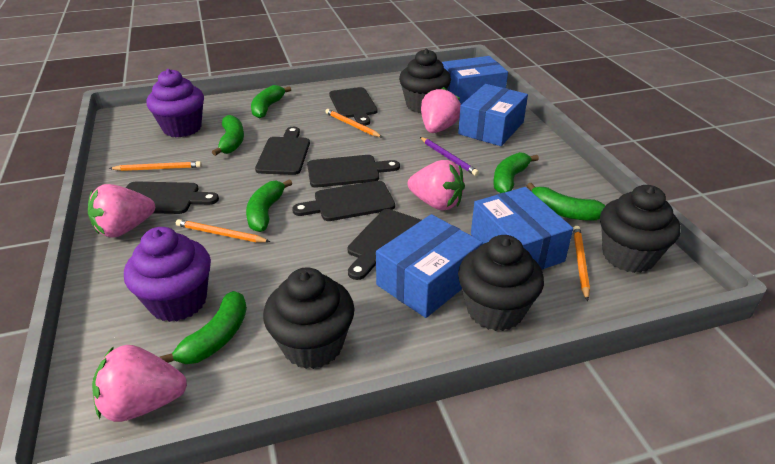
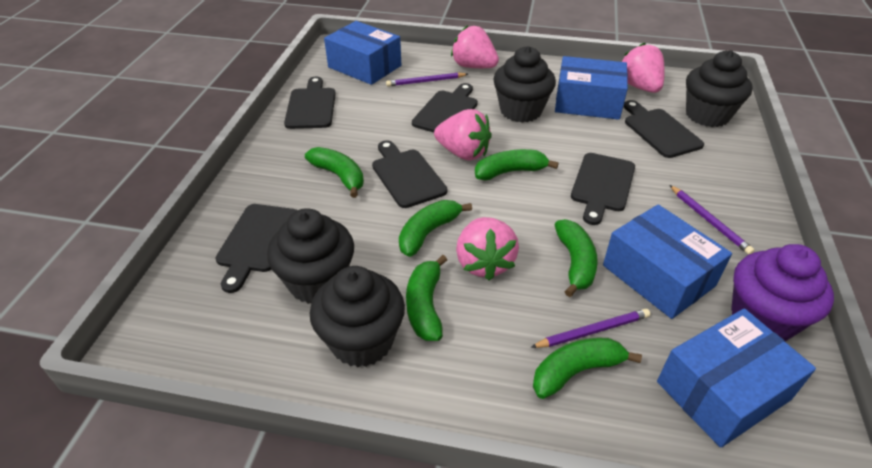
orange pencil: 4 -> 0
purple cupcake: 2 -> 1
purple pencil: 1 -> 3

